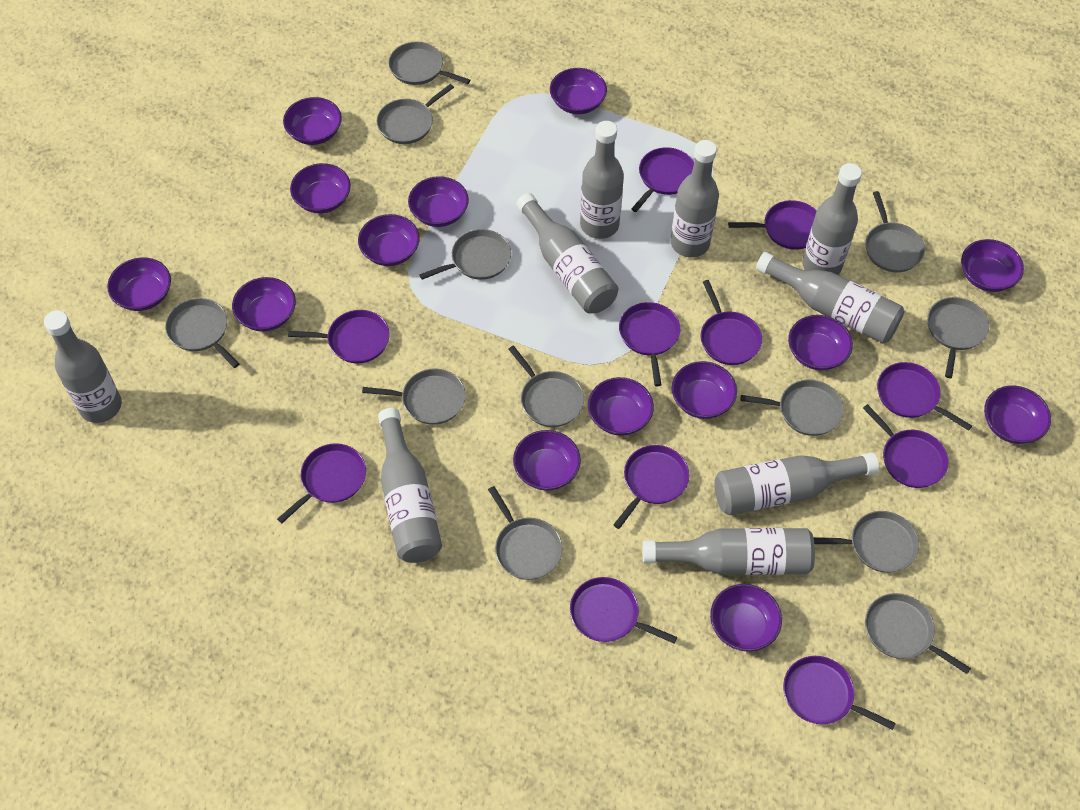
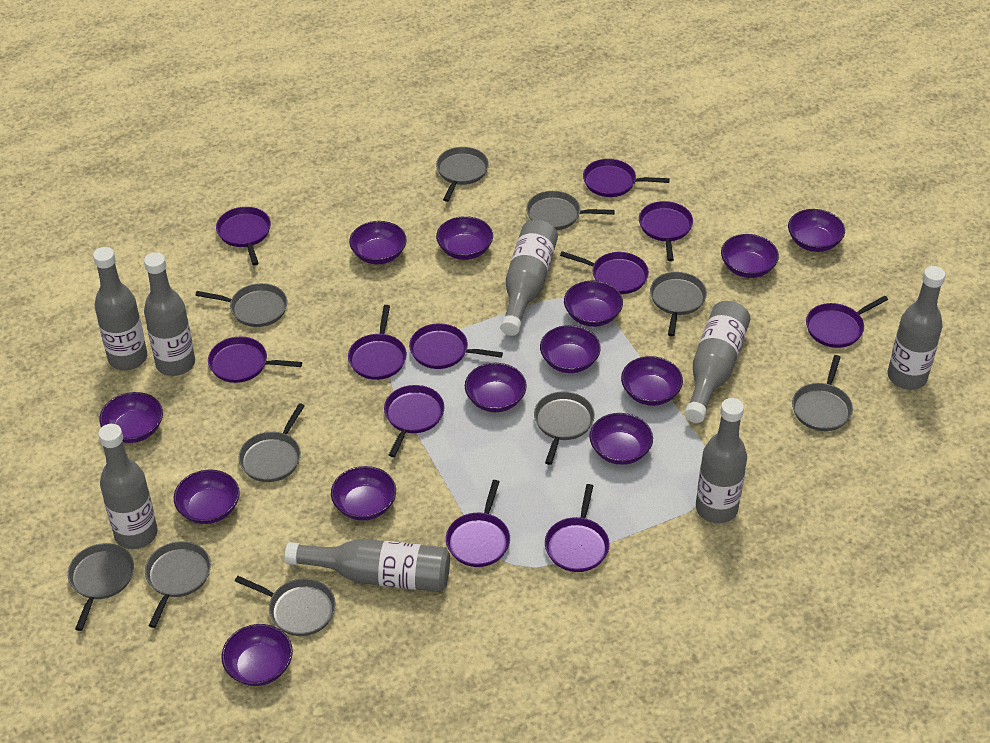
grey bottle: 9 -> 8
grey pan: 12 -> 10
purple bowl: 14 -> 13

